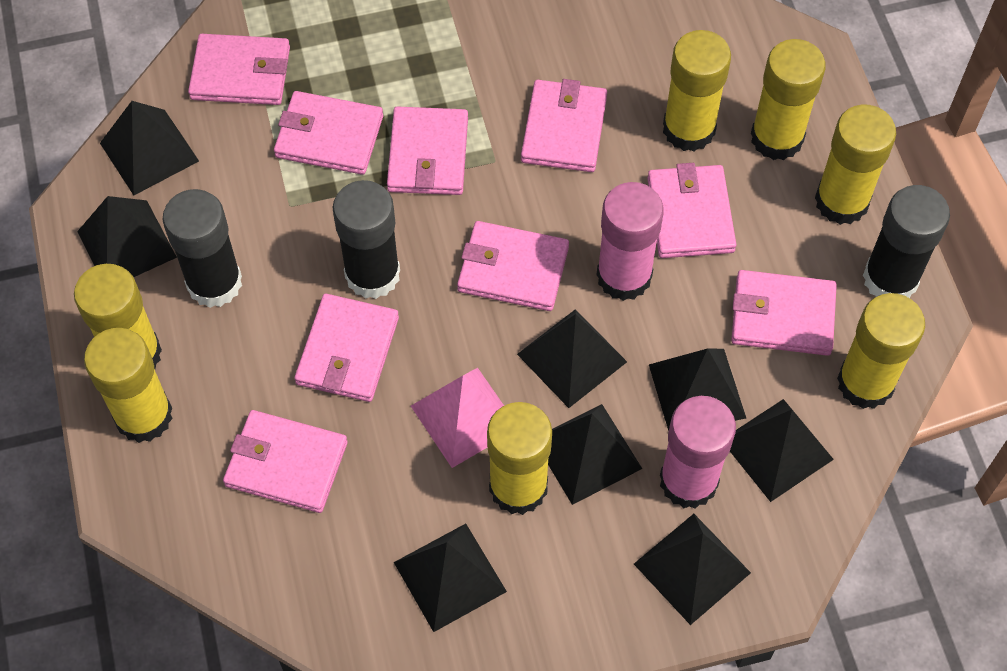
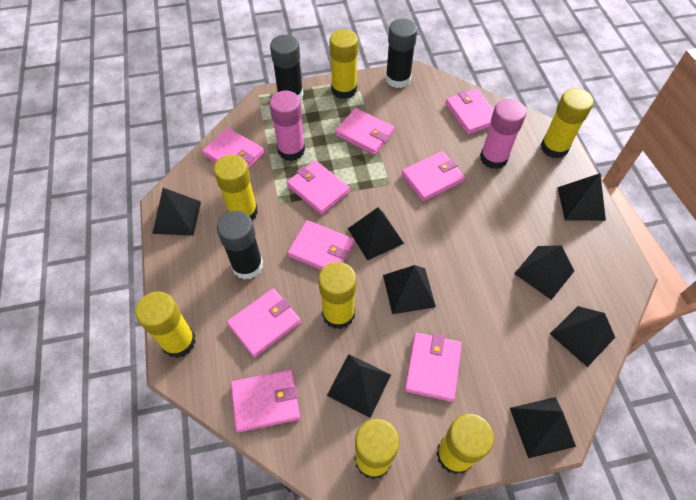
pink pyramid: 1 -> 0

